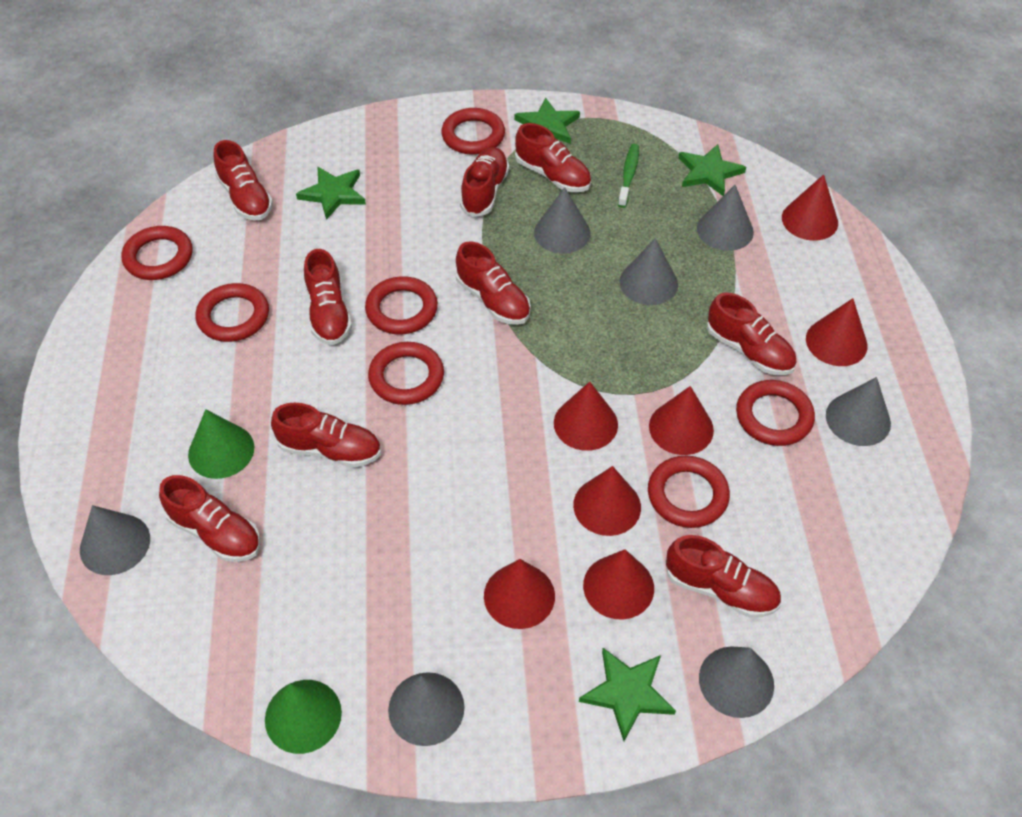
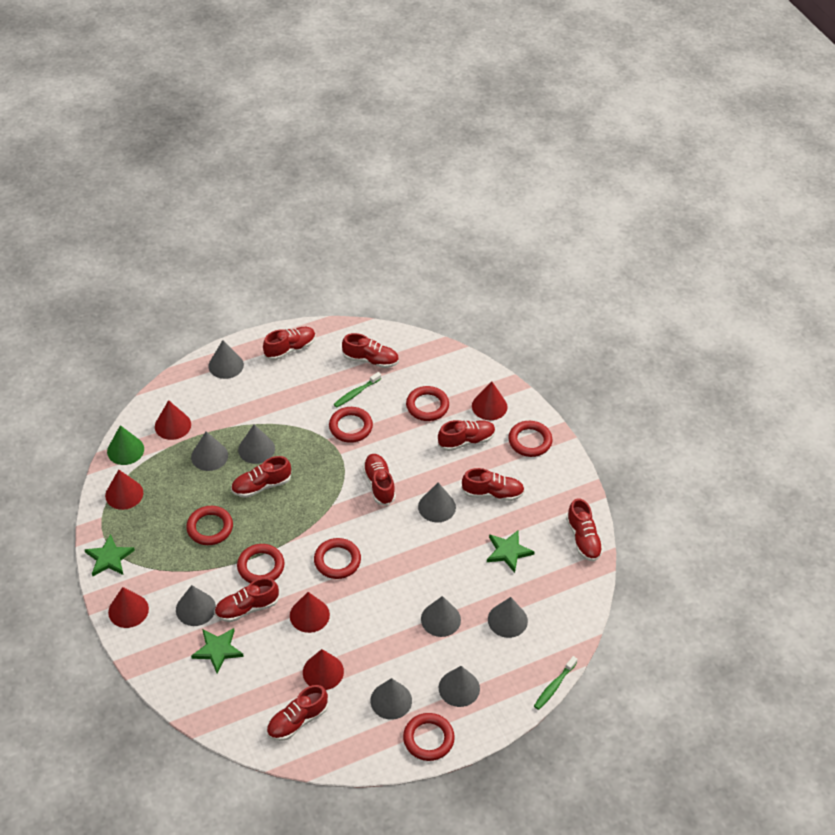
green cone: 2 -> 1
green star: 4 -> 3
green toothbrush: 1 -> 2
grey cone: 7 -> 9
red cone: 7 -> 6

